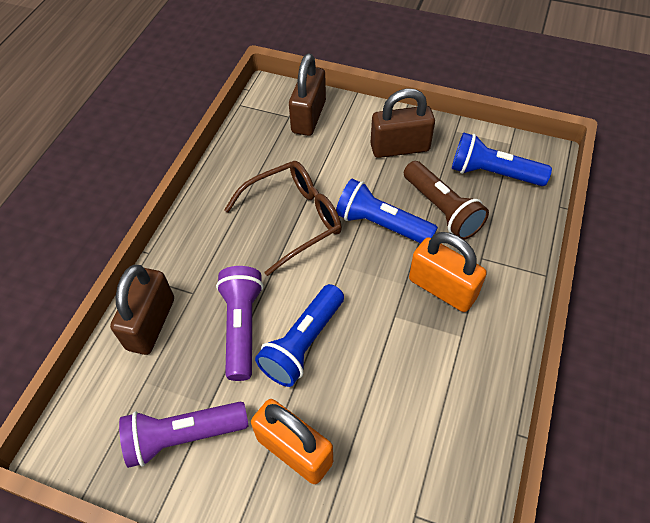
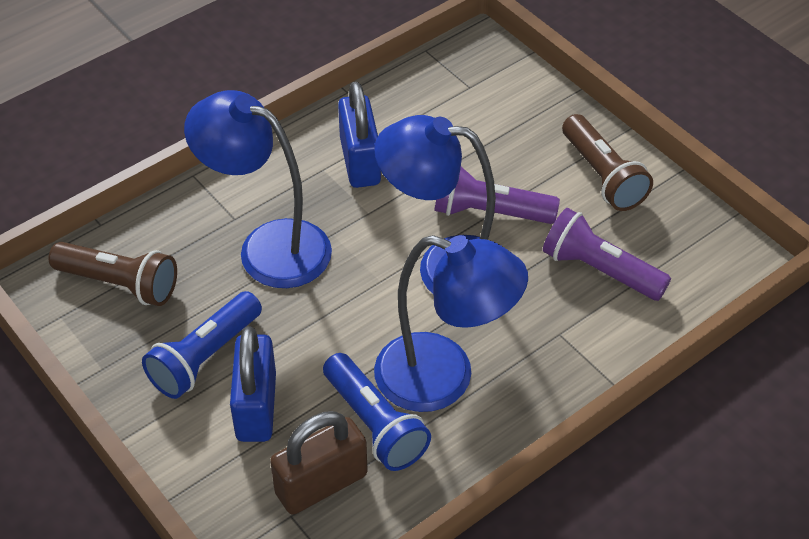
blue flashlight: 3 -> 2
blue lamp: 0 -> 3
blue padlock: 0 -> 2
brown flashlight: 1 -> 2
brown glasses: 1 -> 0
brown padlock: 3 -> 1
orange padlock: 2 -> 0

